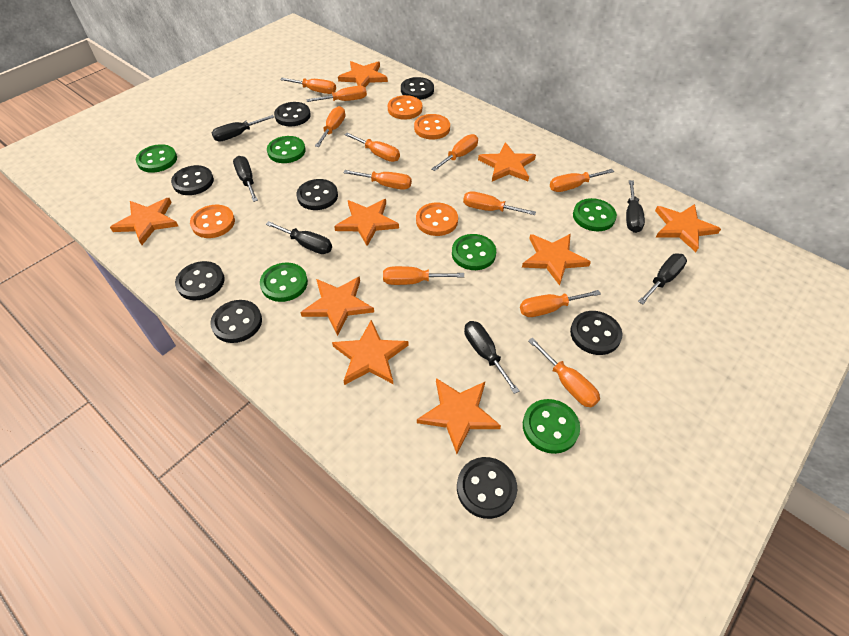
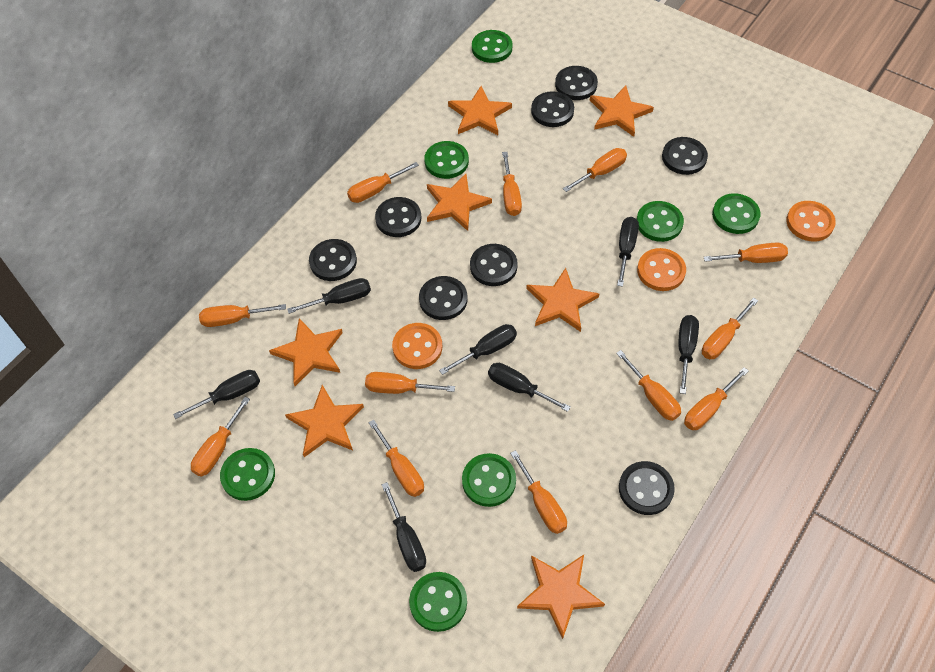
black screwdriver: 6 -> 7
green button: 6 -> 7
orange button: 4 -> 3
orange screwdriver: 11 -> 12
orange star: 9 -> 7

